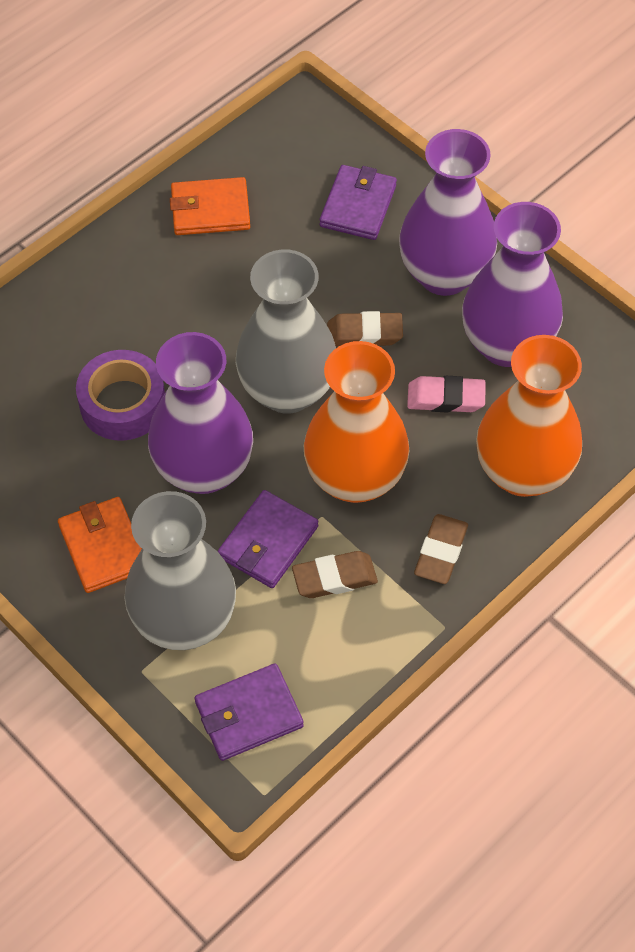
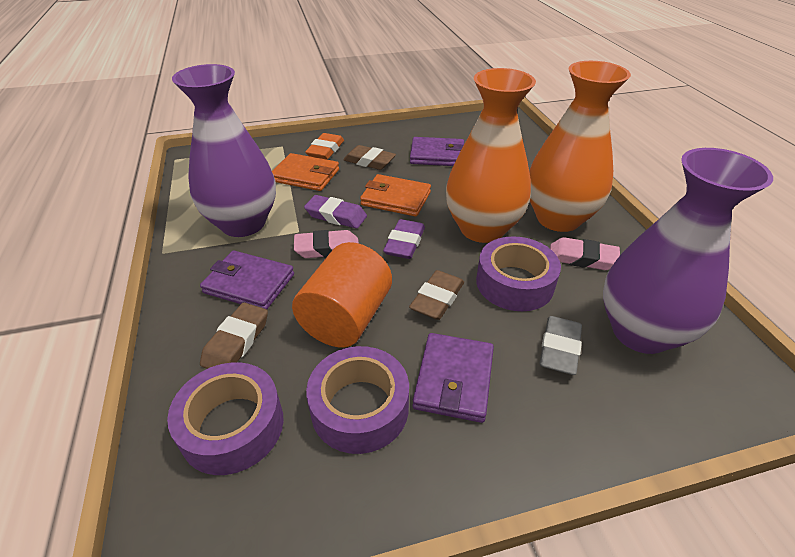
grey eraser: 0 -> 1
grey vase: 2 -> 0
orange cylinder: 0 -> 1
orange eraser: 0 -> 1
pink eraser: 1 -> 2
purple eraser: 0 -> 2
purple tape: 1 -> 3
purple vase: 3 -> 2

